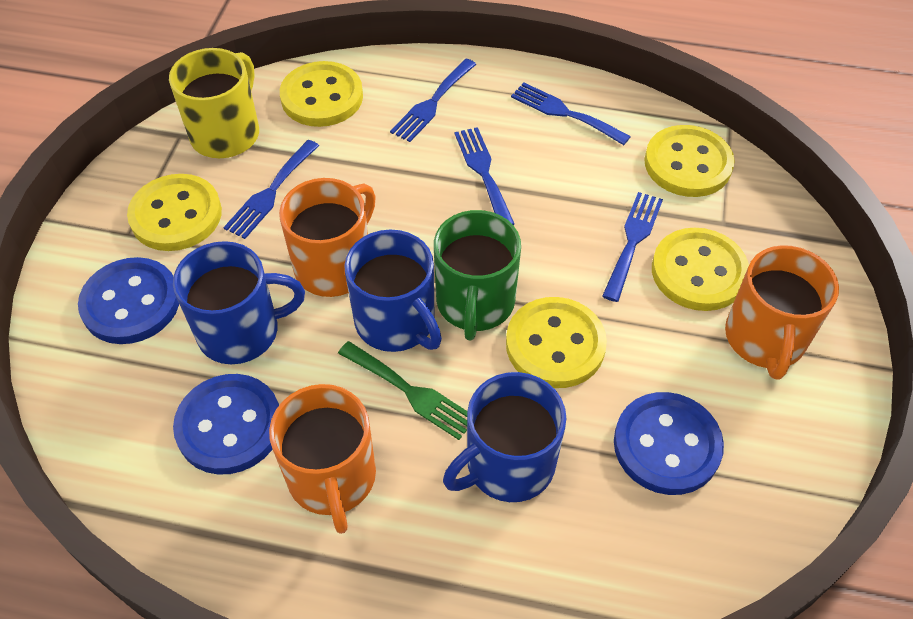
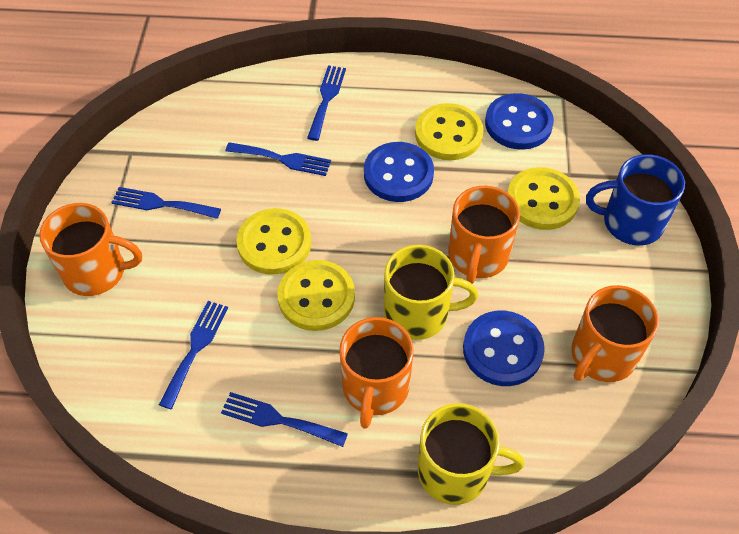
blue mug: 3 -> 1
green fork: 1 -> 0
green mug: 1 -> 0
orange mug: 3 -> 4
yellow button: 5 -> 4
yellow mug: 1 -> 2

